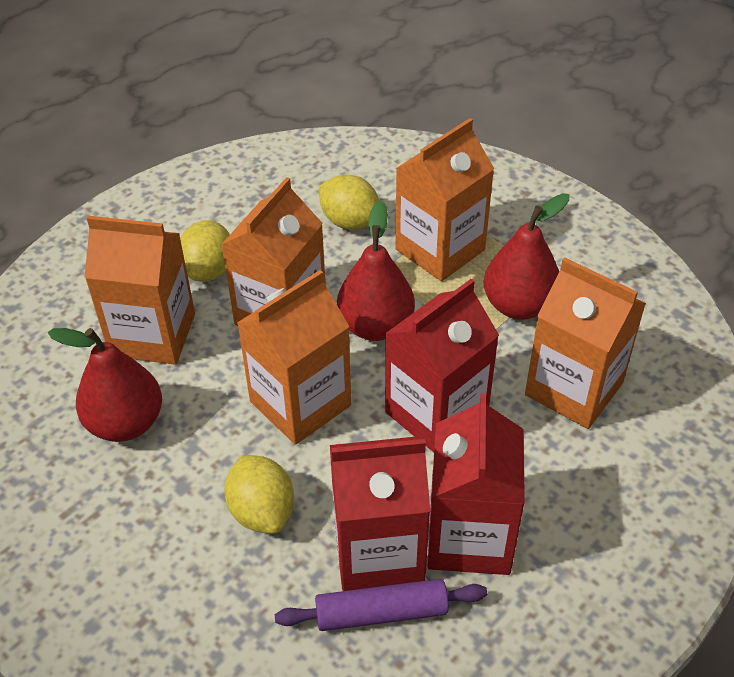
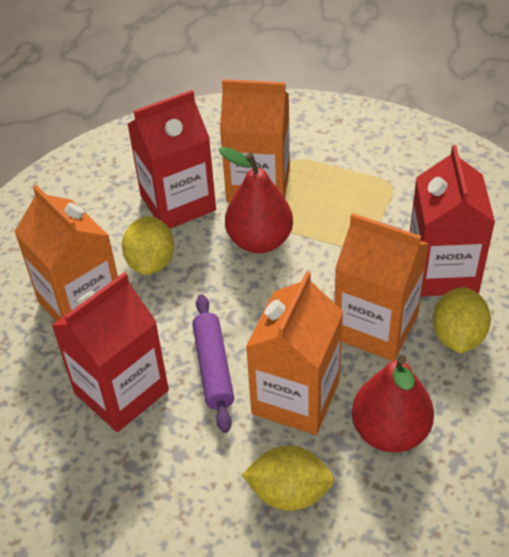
orange carton: 5 -> 4
red pear: 3 -> 2

